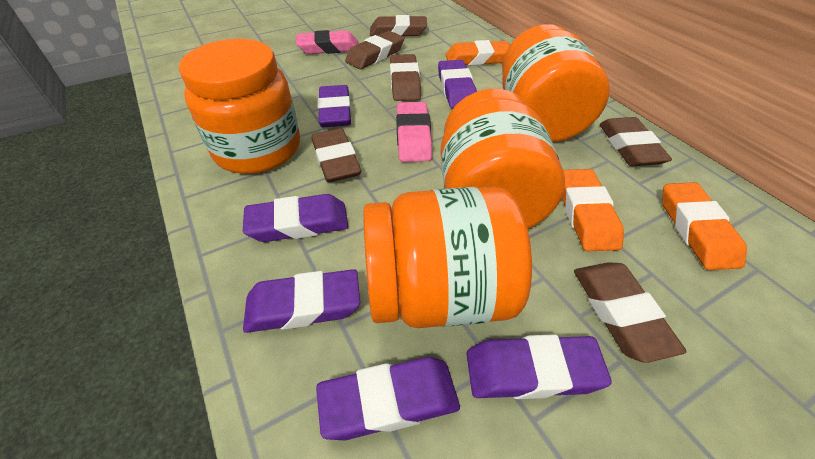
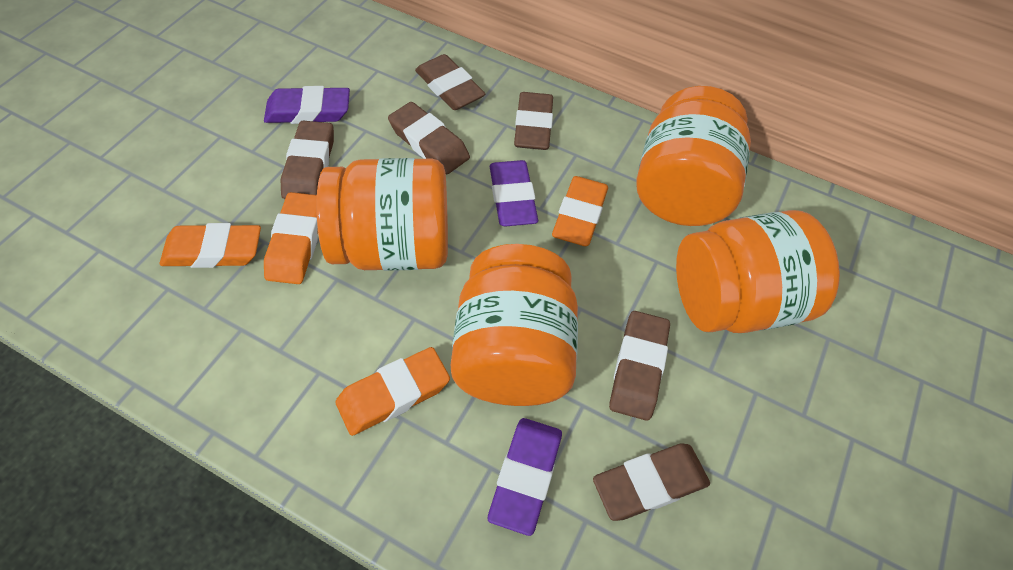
orange eraser: 3 -> 4
pink eraser: 2 -> 0
purple eraser: 6 -> 3

